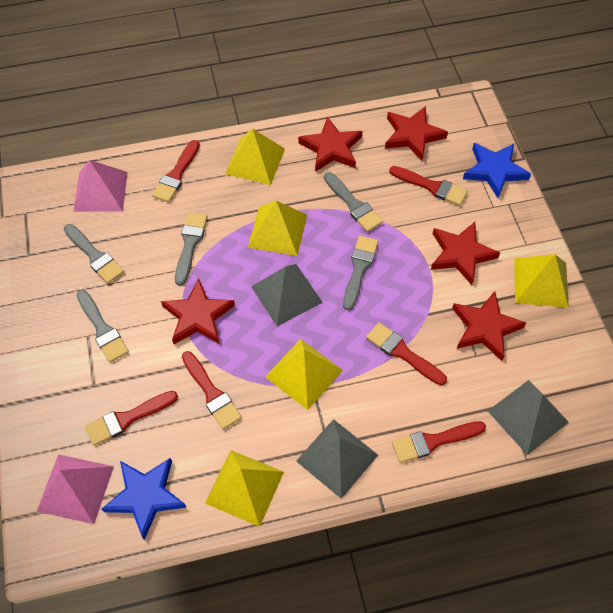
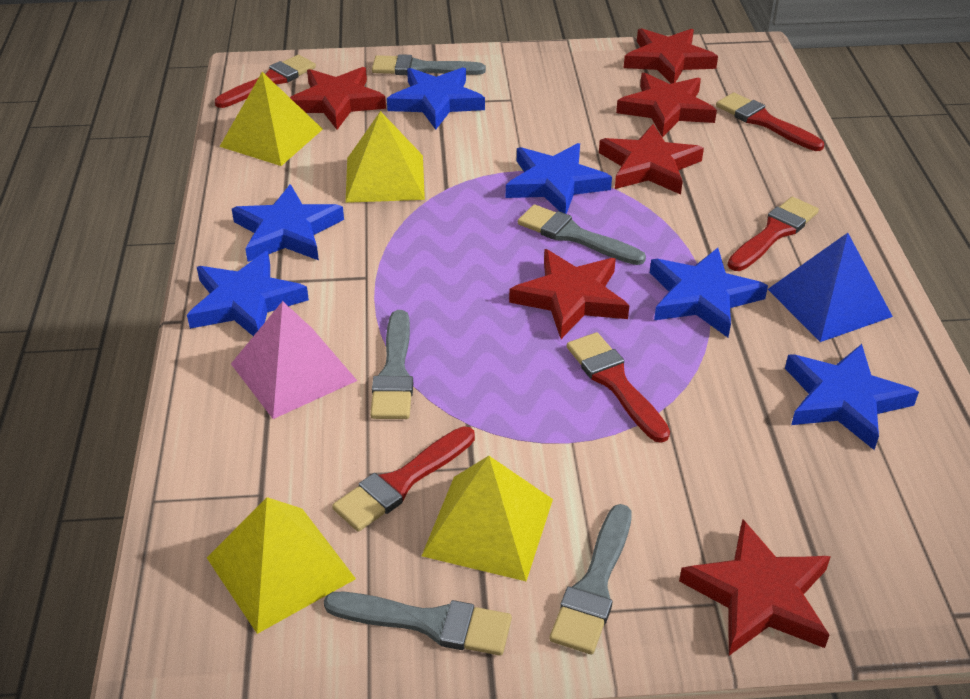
blue pyramid: 0 -> 1
blue star: 2 -> 6
grey pyramid: 3 -> 0
pink pyramid: 2 -> 1
red brush: 6 -> 5
red star: 5 -> 6
yellow pyramid: 5 -> 4

